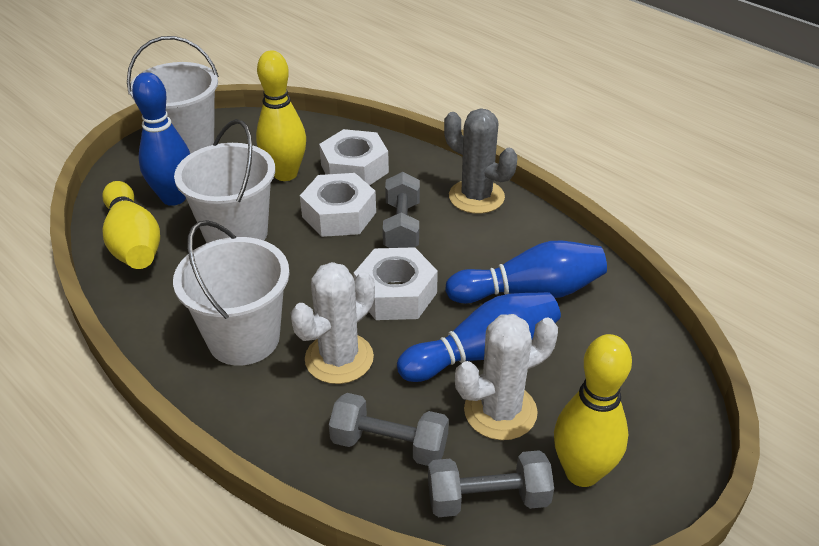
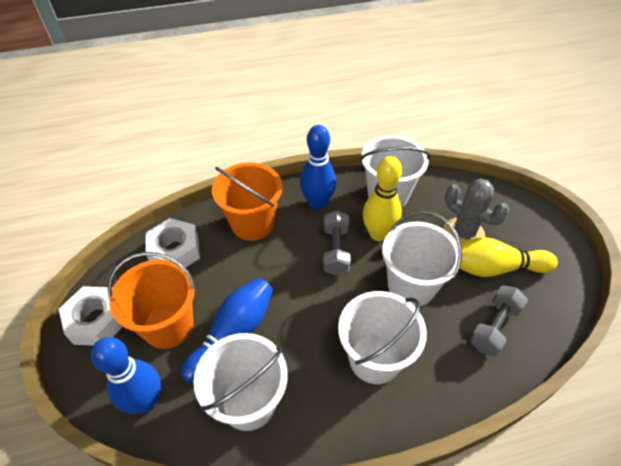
grey dumbbell: 3 -> 2
orange bucket: 0 -> 2
white bucket: 3 -> 4
white cactus: 2 -> 0
white nut: 3 -> 2
yellow bowling pin: 3 -> 2

